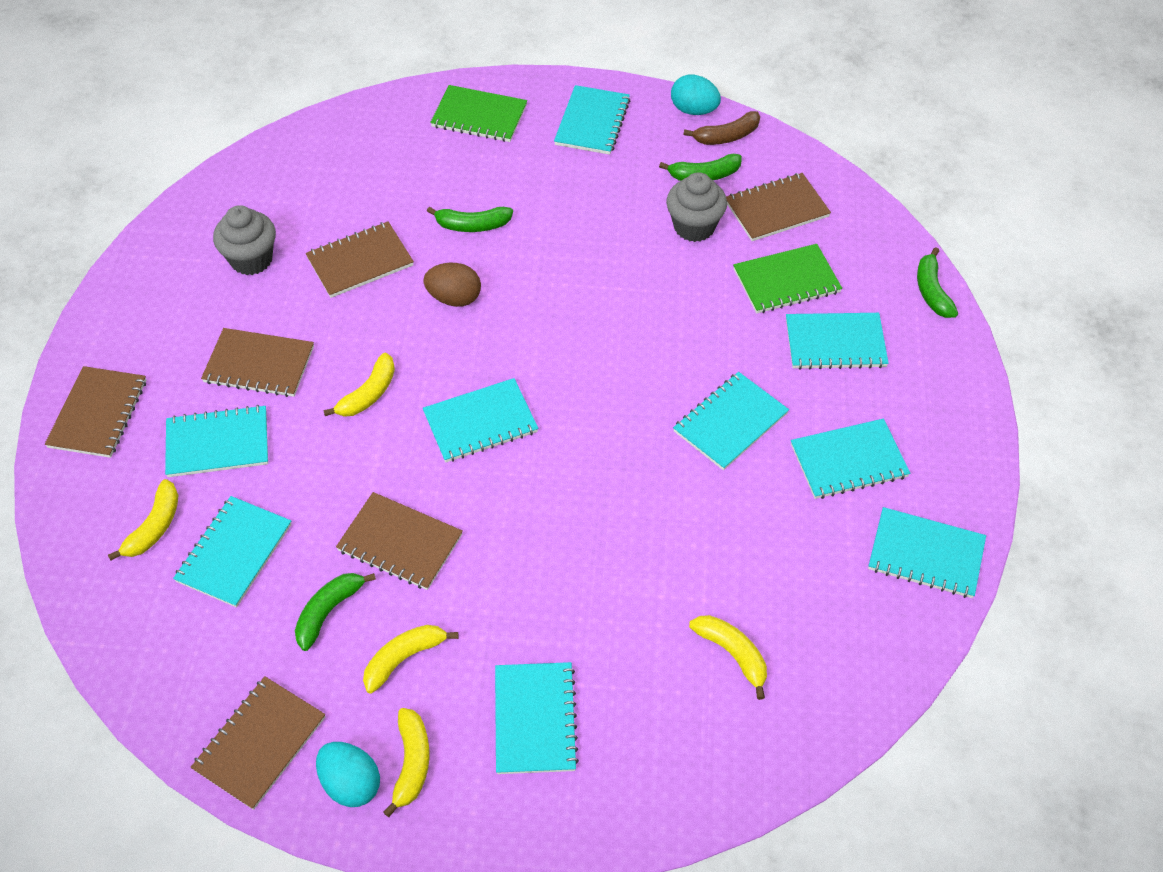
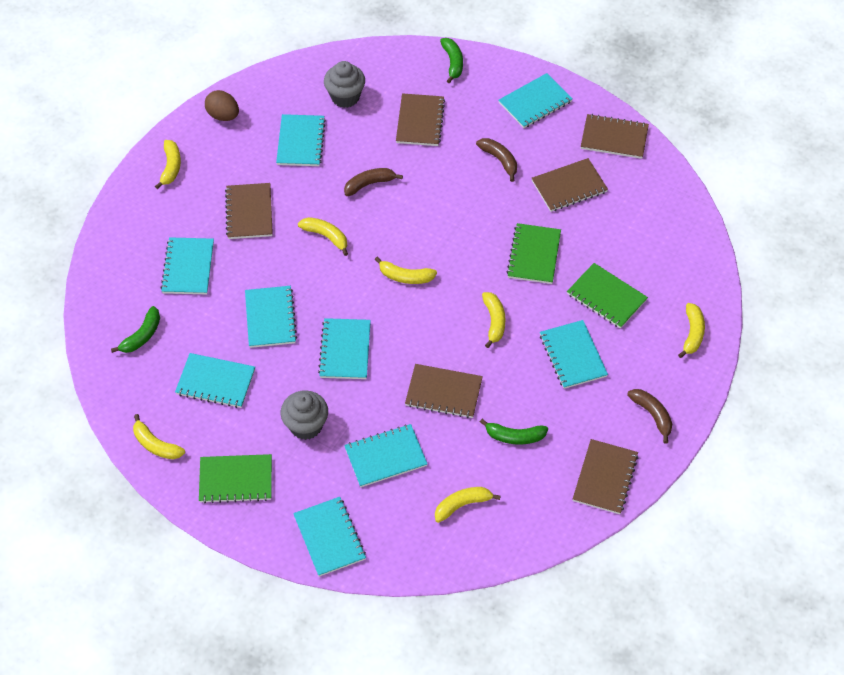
brown banana: 1 -> 3
green banana: 4 -> 3
green notebook: 2 -> 3
turquoise egg: 2 -> 0
yellow banana: 5 -> 7

